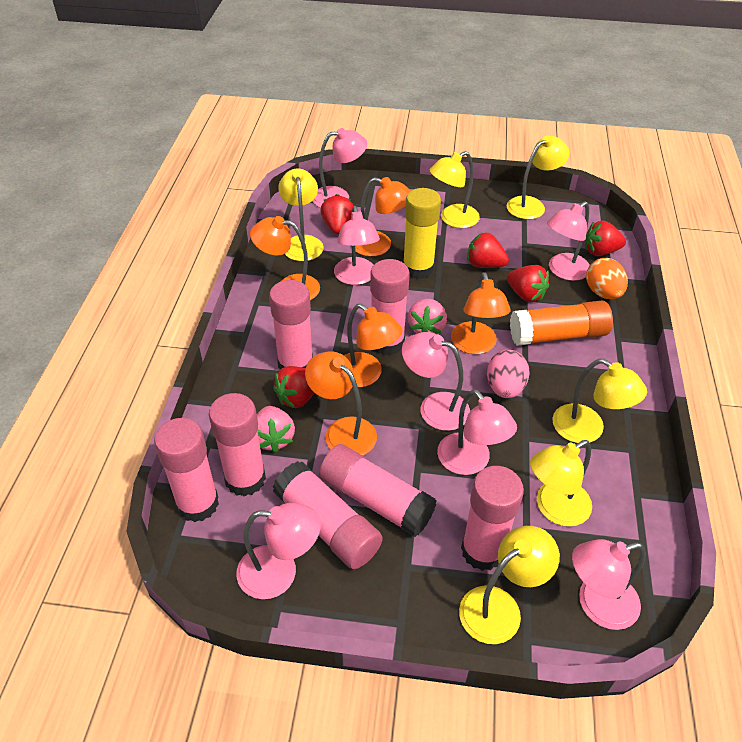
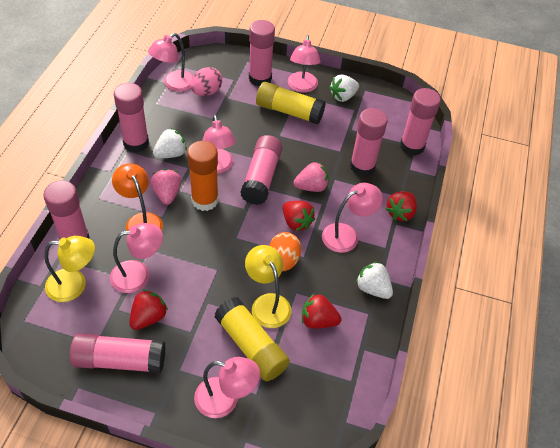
orange lamp: 5 -> 1
pink lamp: 7 -> 6
red strawberry: 5 -> 4
white strawberry: 0 -> 3
yellow glue stick: 1 -> 2
yellow lamp: 6 -> 2

